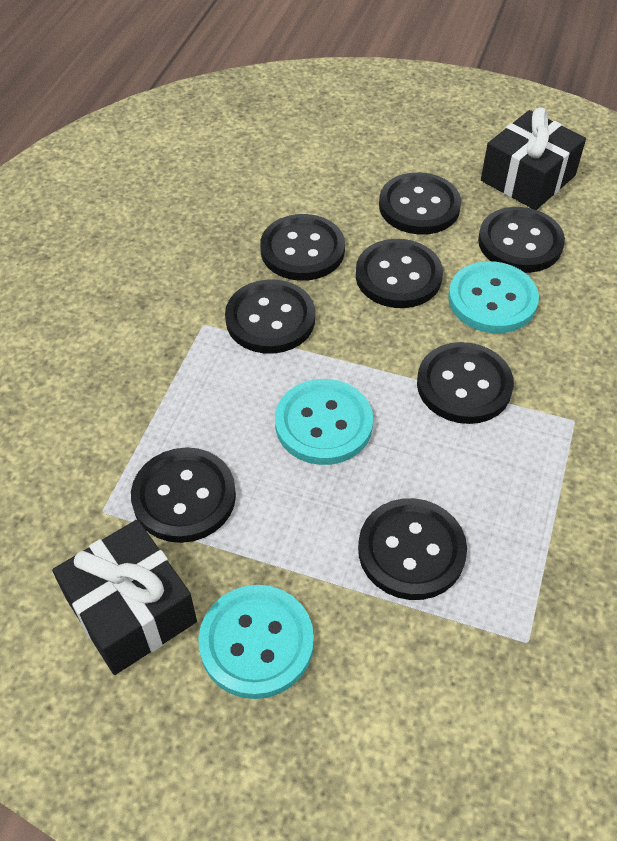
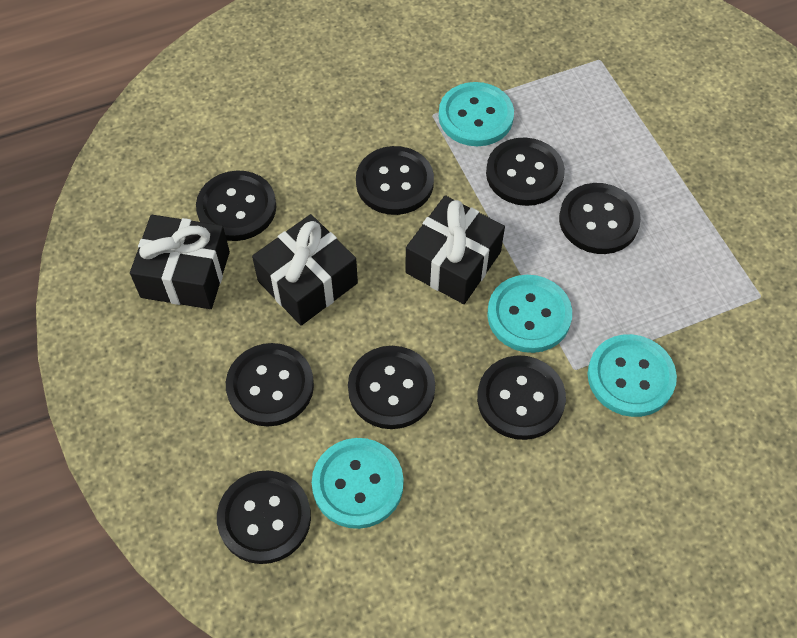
black gift: 2 -> 3
turquoise button: 3 -> 4

